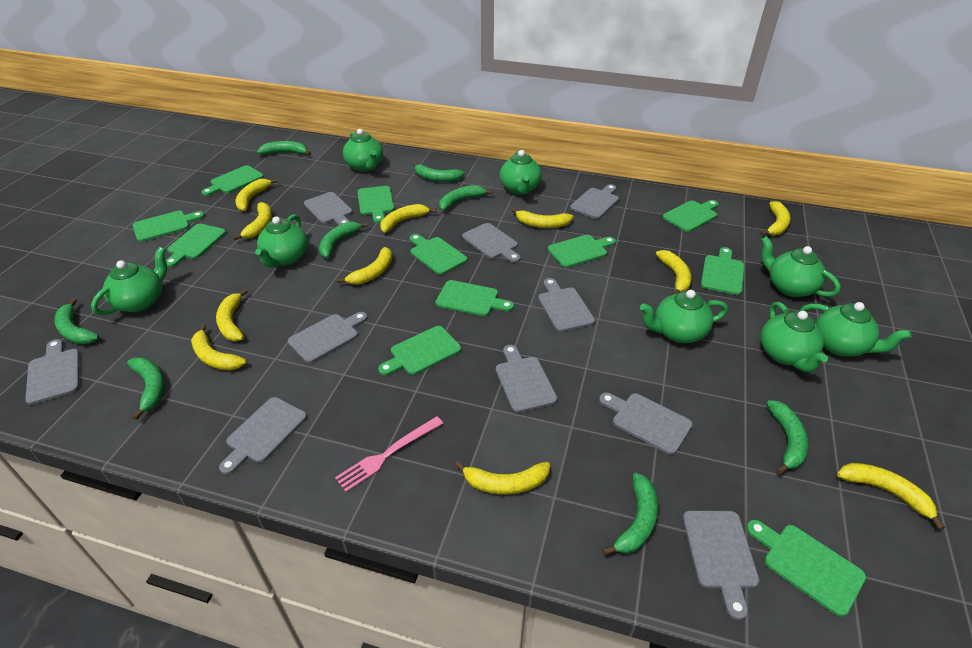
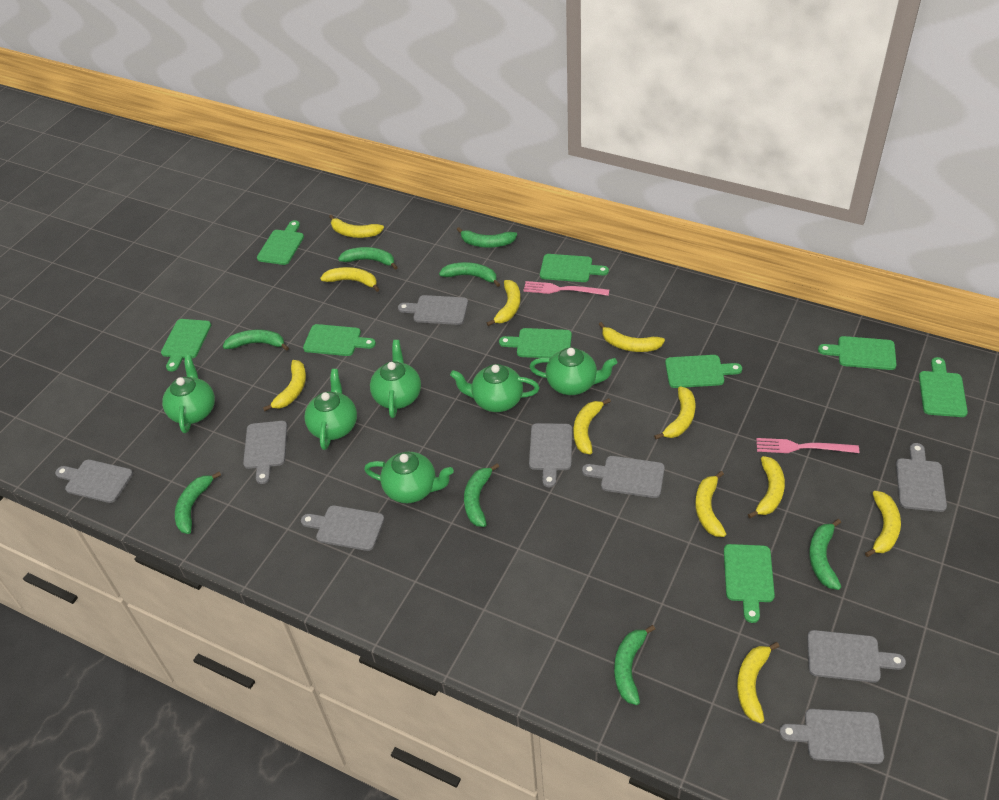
green cutting board: 11 -> 9
green teapot: 8 -> 6
grey cutting board: 10 -> 9
pink fork: 1 -> 2

